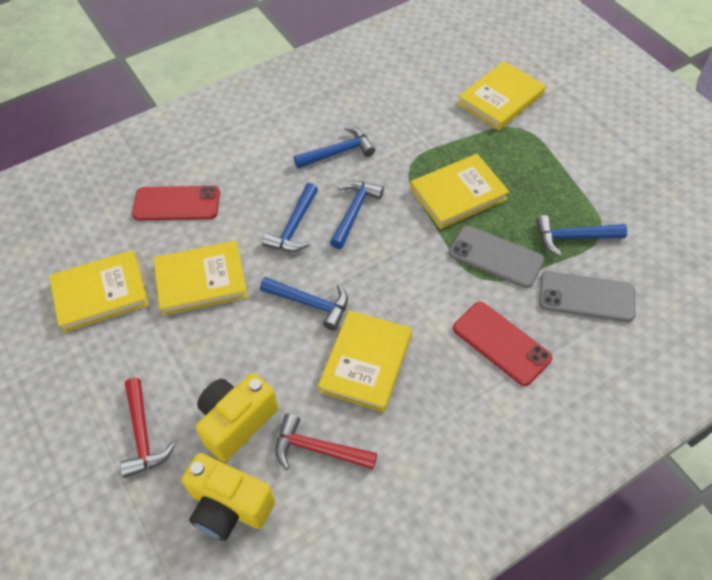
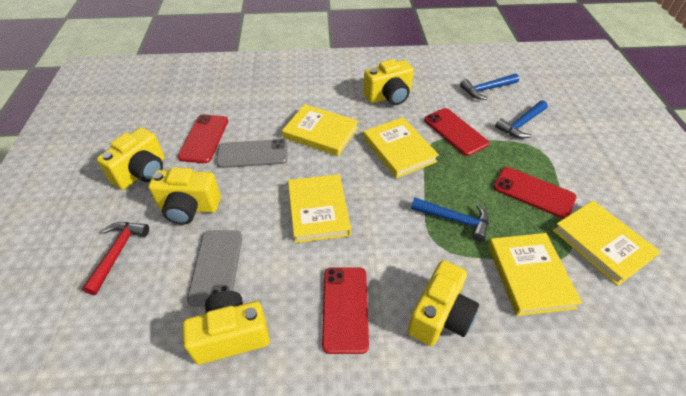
blue hammer: 5 -> 3
red hammer: 2 -> 1
red phone: 2 -> 4
yellow camera: 2 -> 5

